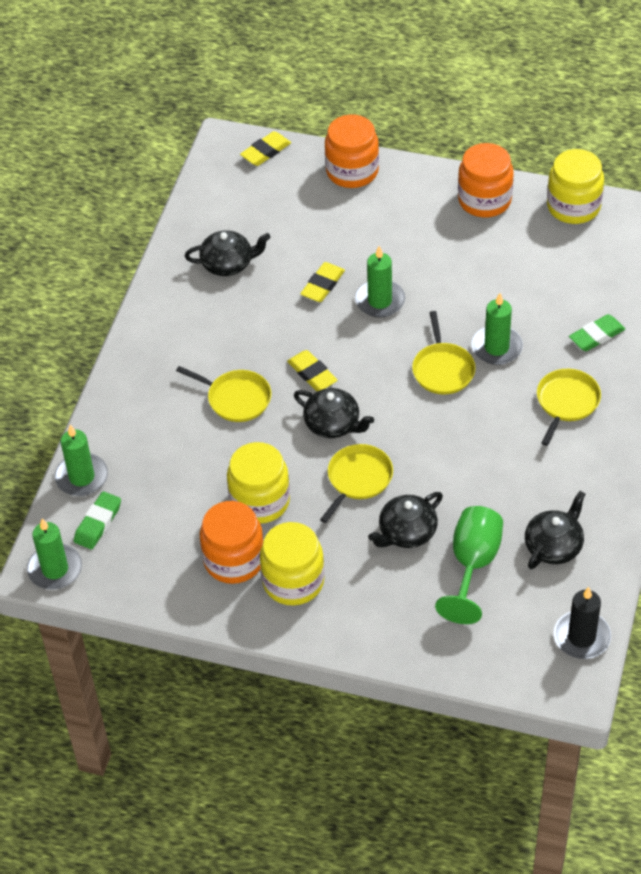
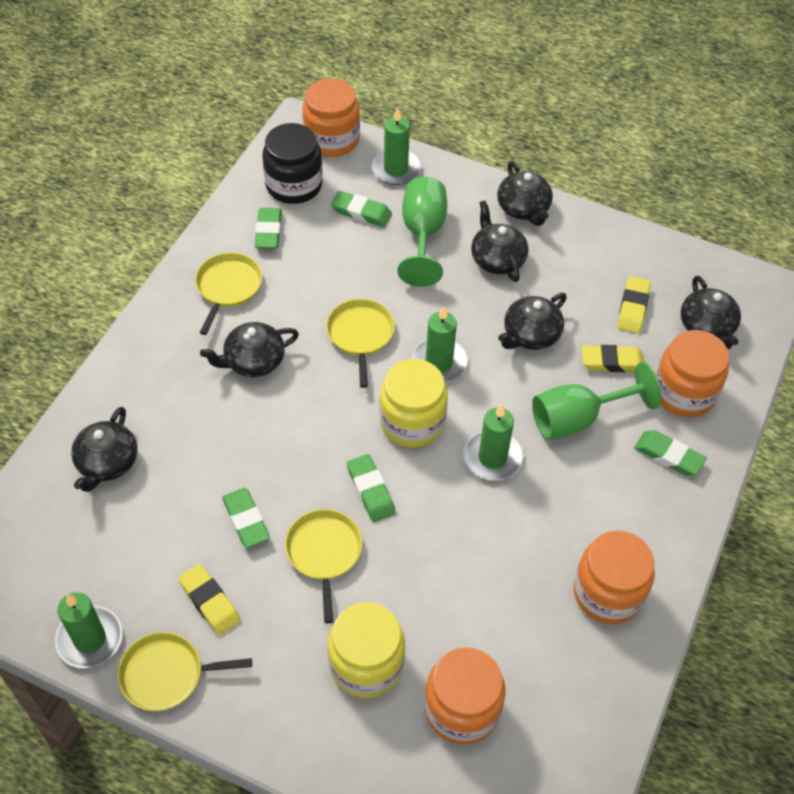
black candle: 1 -> 0
black jar: 0 -> 1
black teapot: 4 -> 6
green eraser: 2 -> 5
green goblet: 1 -> 2
orange jar: 3 -> 4
yellow jar: 3 -> 2

